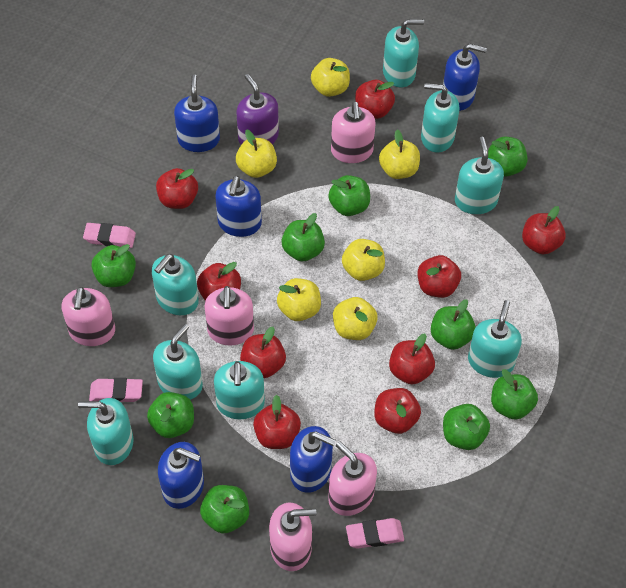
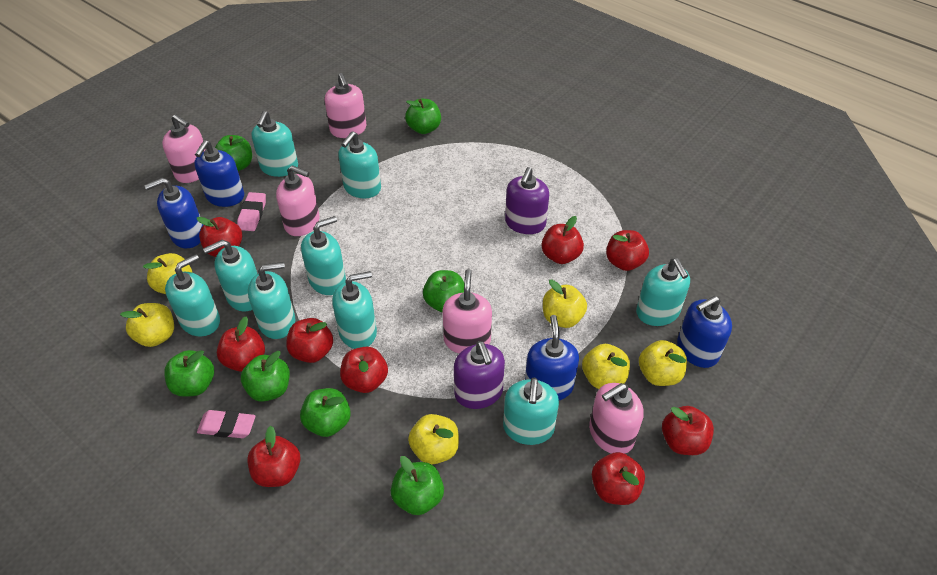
blue soap dispenser: 5 -> 4
green apple: 9 -> 7
pink eraser: 3 -> 2
purple soap dispenser: 1 -> 2
turquoise soap dispenser: 8 -> 9

